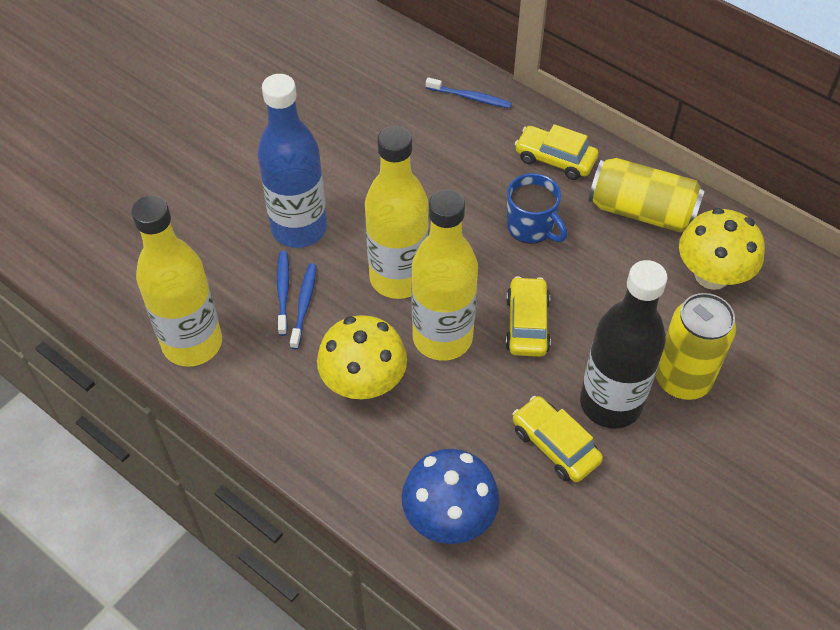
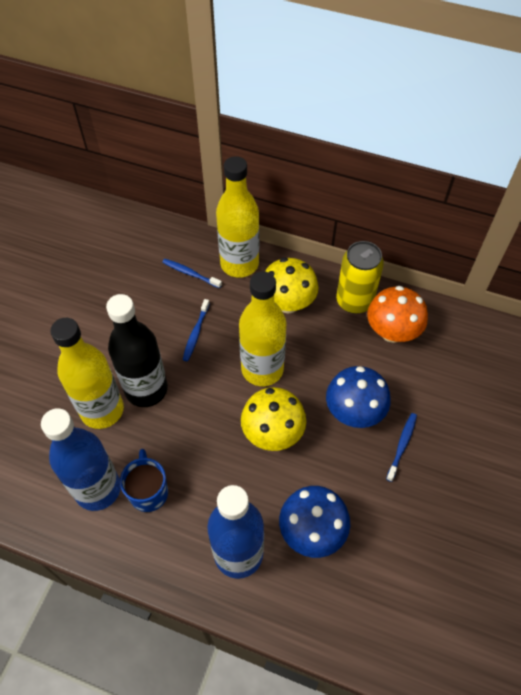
blue bottle: 1 -> 2
blue mushroom: 1 -> 2
orange mushroom: 0 -> 1
yellow can: 2 -> 1
yellow car: 3 -> 0

